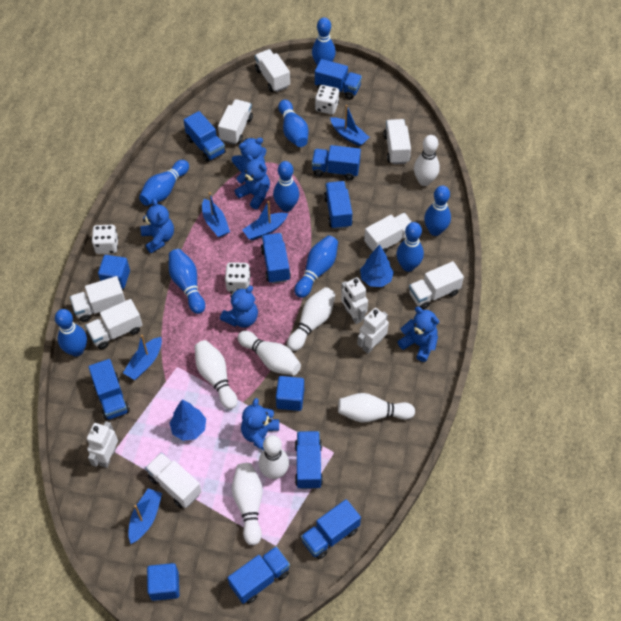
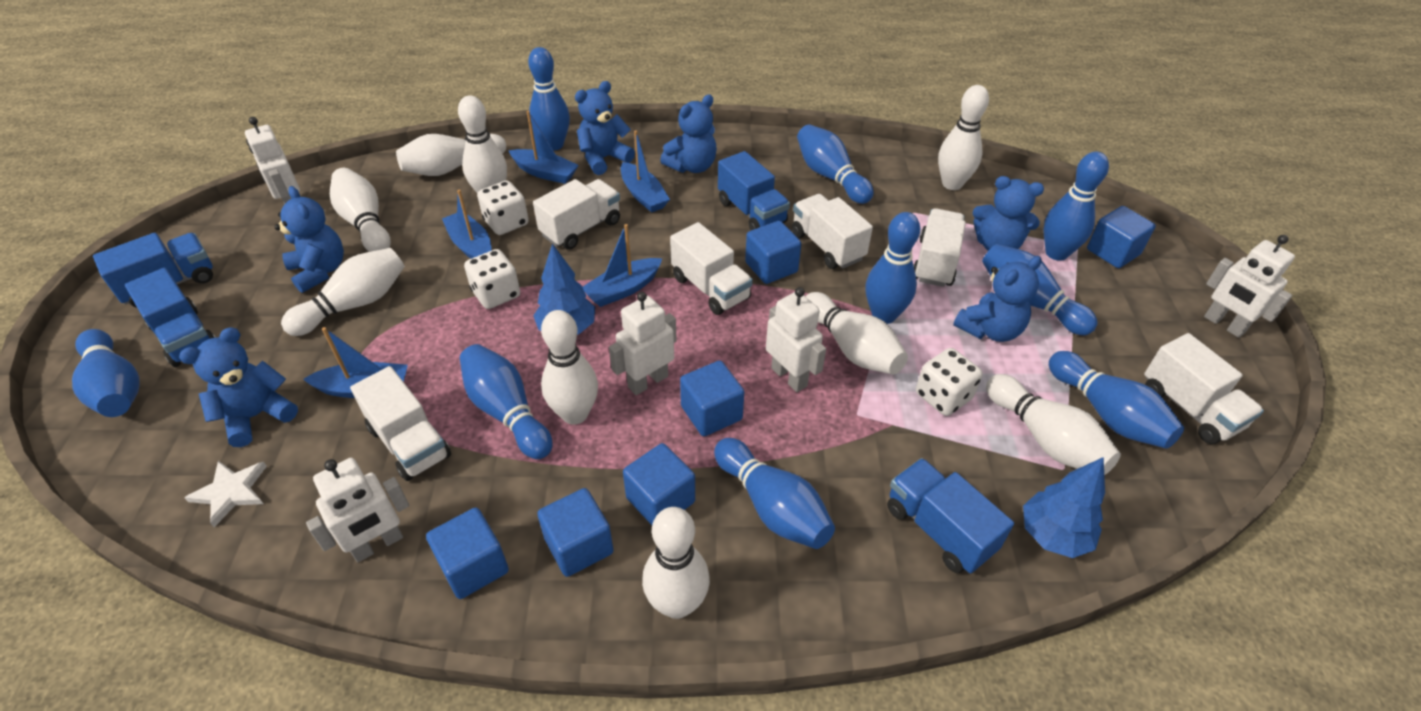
blue cube: 3 -> 6
blue truck: 9 -> 4
white bowling pin: 7 -> 9
white robot: 3 -> 5
white star: 0 -> 1
white truck: 8 -> 6

